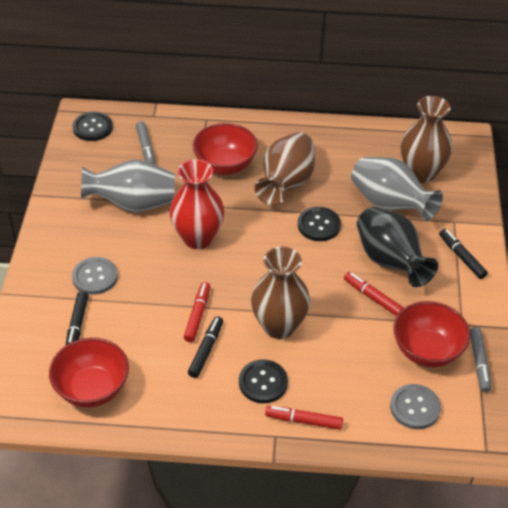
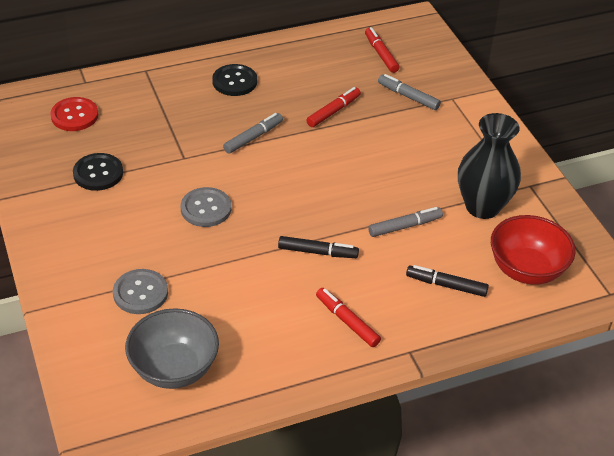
black button: 3 -> 2
black marker: 3 -> 2
brown vase: 3 -> 0
grey bowl: 0 -> 1
grey marker: 2 -> 3
grey vase: 2 -> 0
red bowl: 3 -> 1
red button: 0 -> 1
red vase: 1 -> 0

